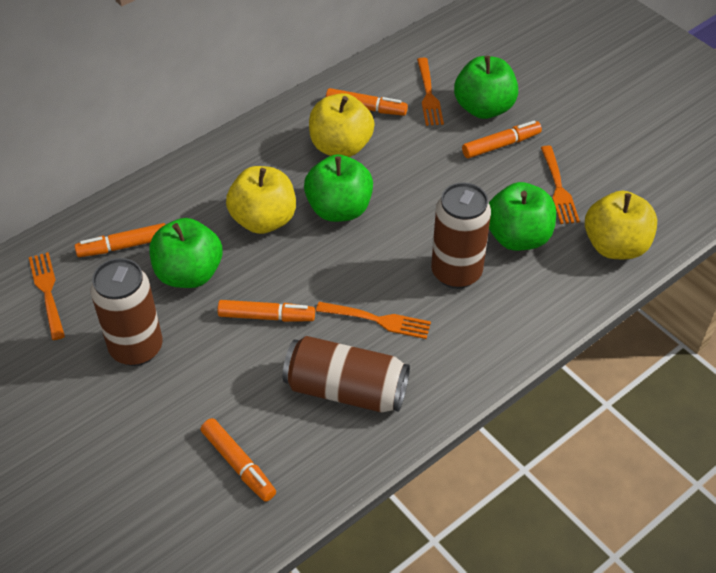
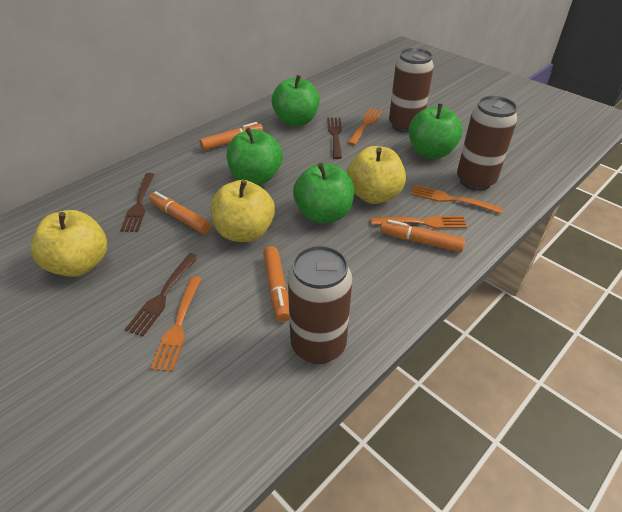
brown fork: 0 -> 3
orange marker: 5 -> 4

